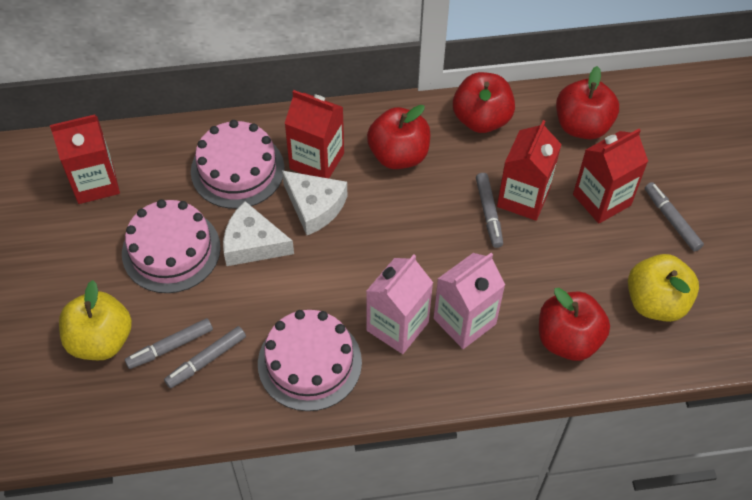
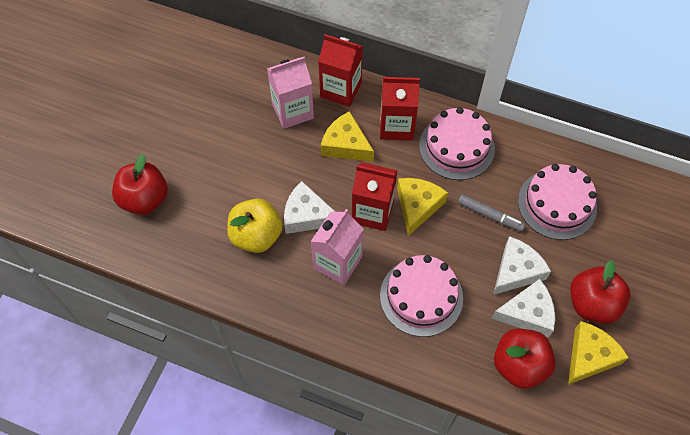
grey marker: 4 -> 1
red apple: 4 -> 3
red carton: 4 -> 3
white cheese: 2 -> 3
yellow apple: 2 -> 1
yellow cheese: 0 -> 3

